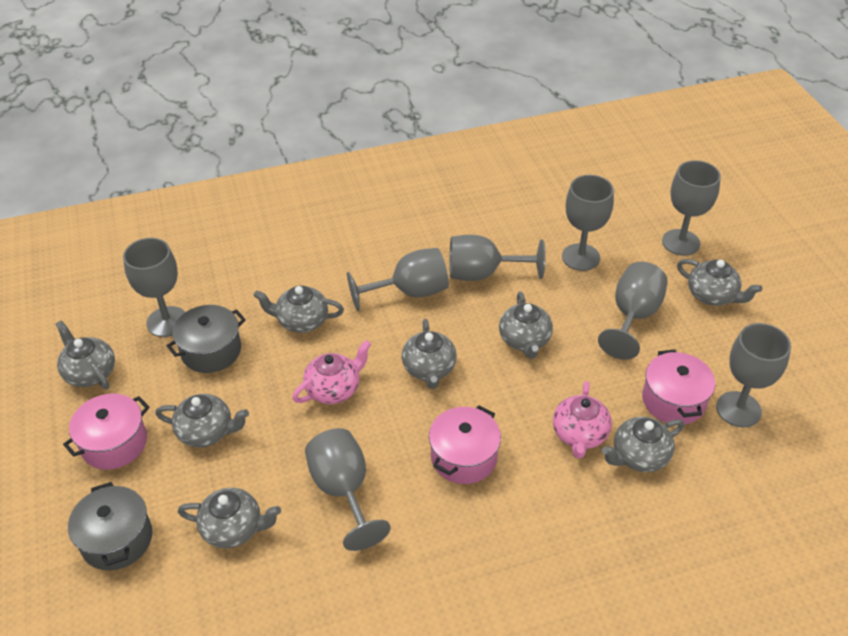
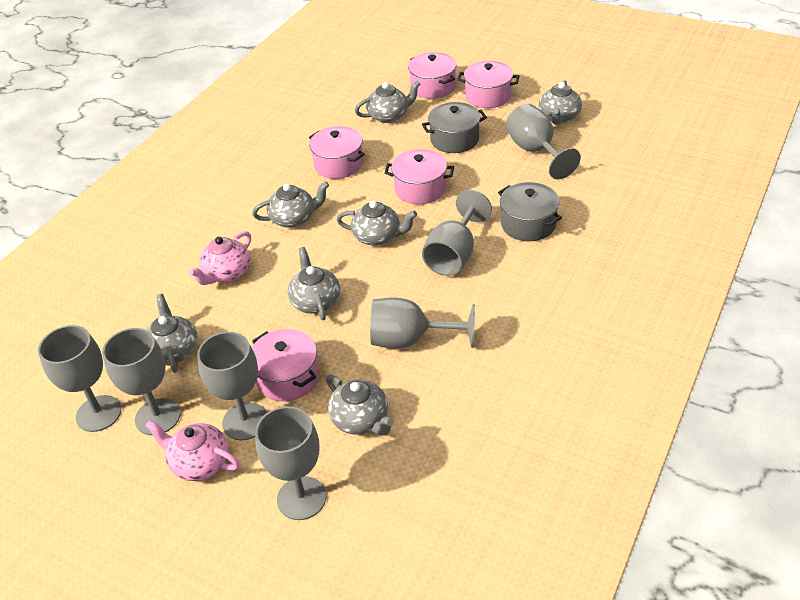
grey goblet: 8 -> 7
grey teapot: 8 -> 7
pink pot: 3 -> 5

